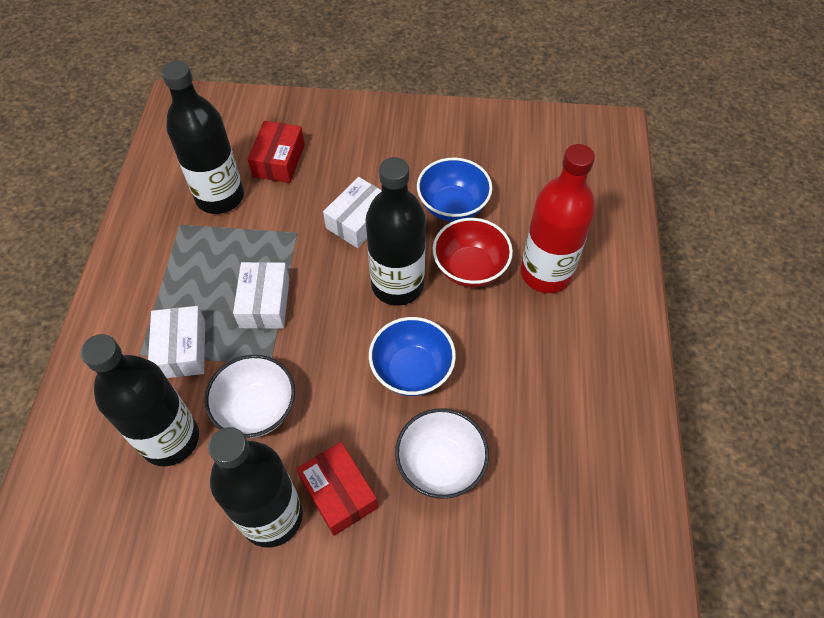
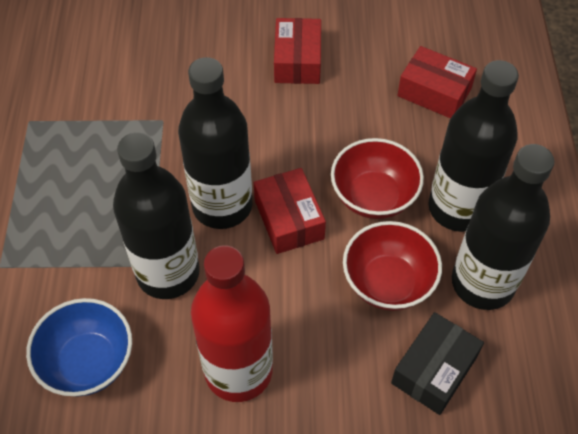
black box: 0 -> 1
blue bowl: 2 -> 1
red bowl: 1 -> 2
red box: 2 -> 3
white bowl: 2 -> 0
white box: 3 -> 0

